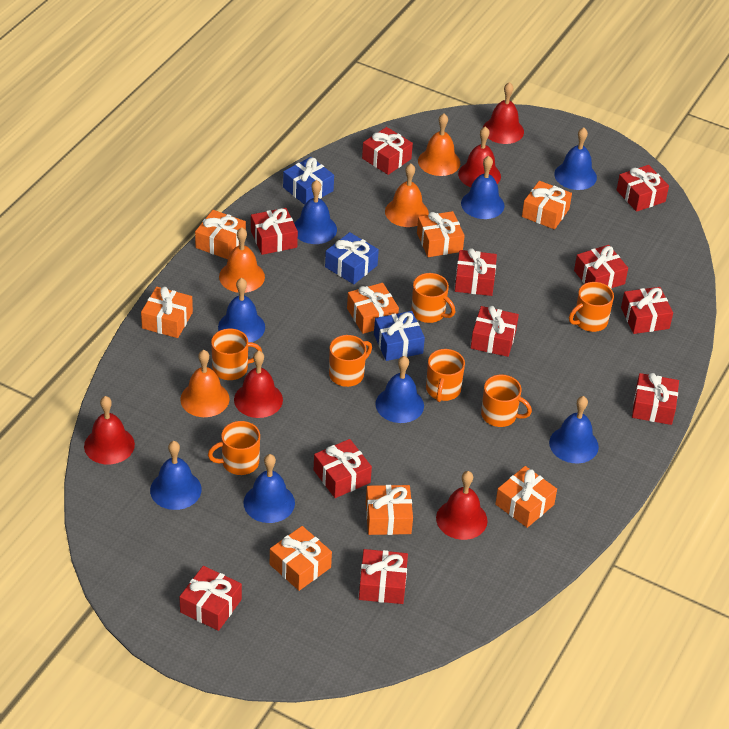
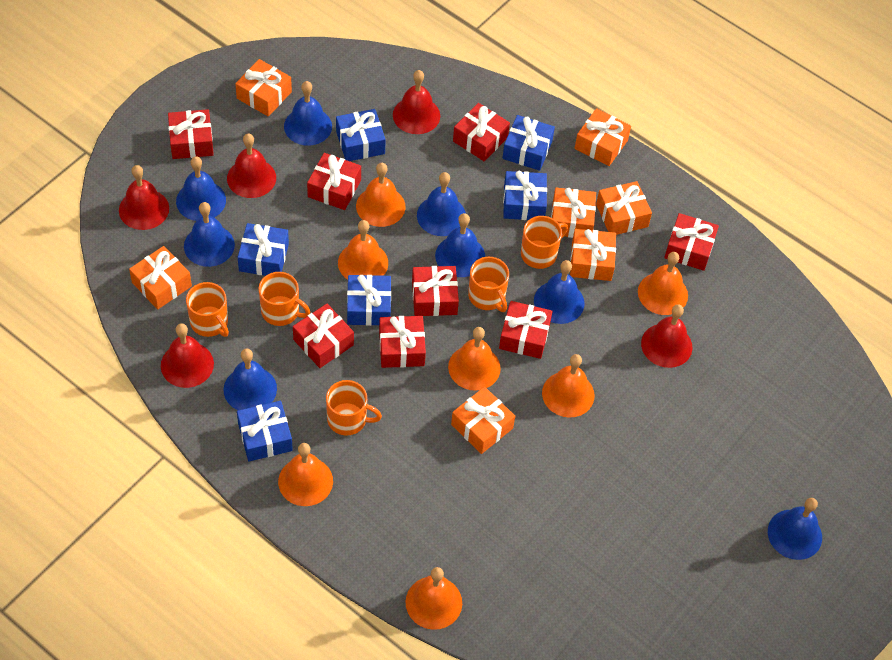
blue gift: 3 -> 6
orange bell: 4 -> 7
orange gift: 8 -> 7
orange mug: 7 -> 5
red gift: 11 -> 8

